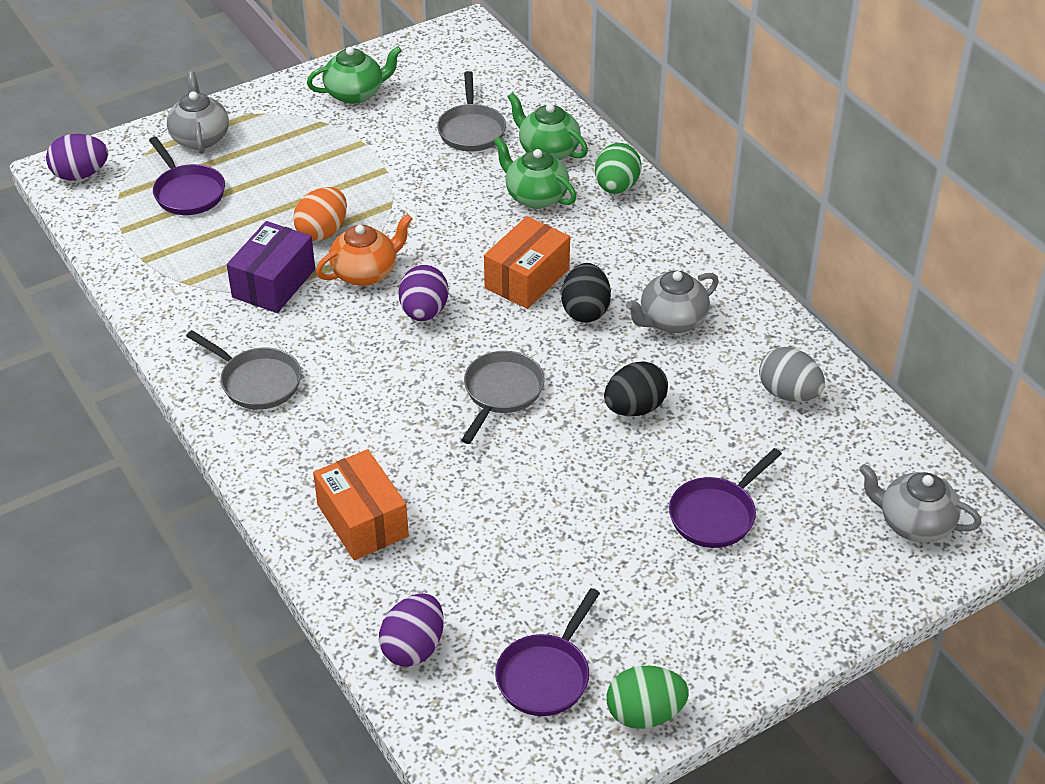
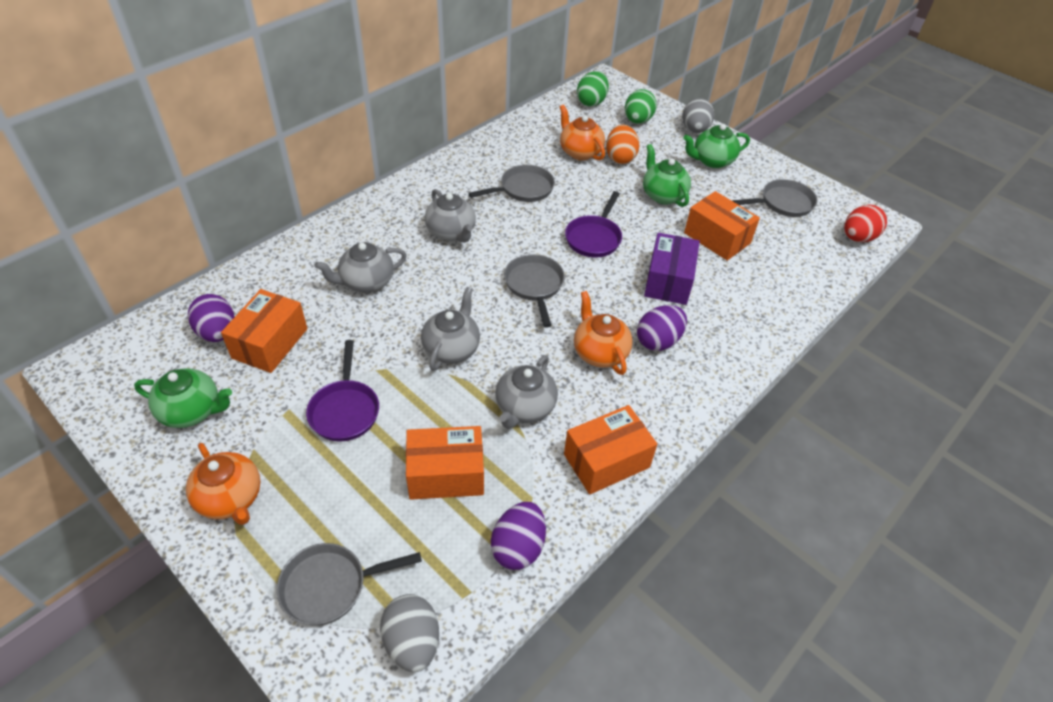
black egg: 2 -> 0
grey egg: 1 -> 2
grey pan: 3 -> 4
grey teapot: 3 -> 4
orange box: 2 -> 4
orange teapot: 1 -> 3
purple pan: 3 -> 2
red egg: 0 -> 1

